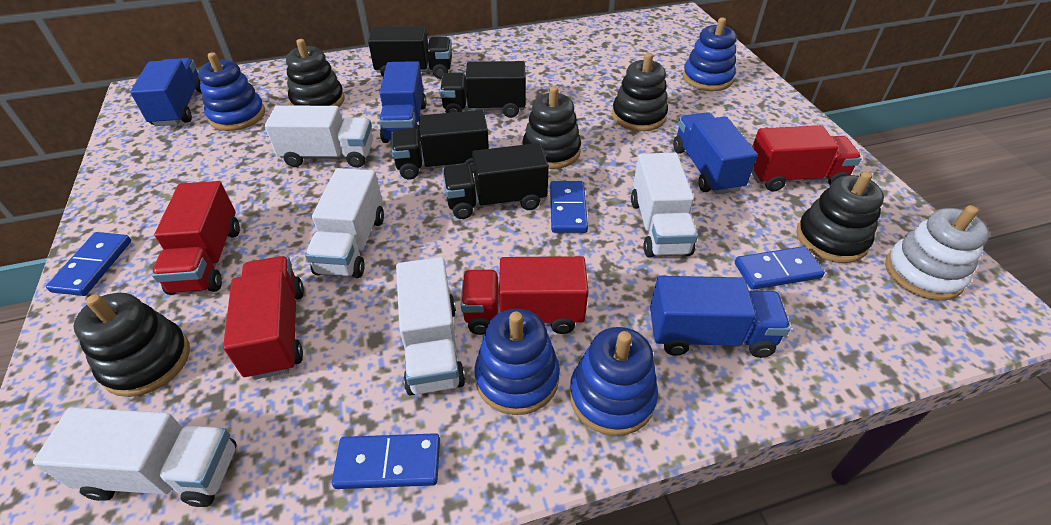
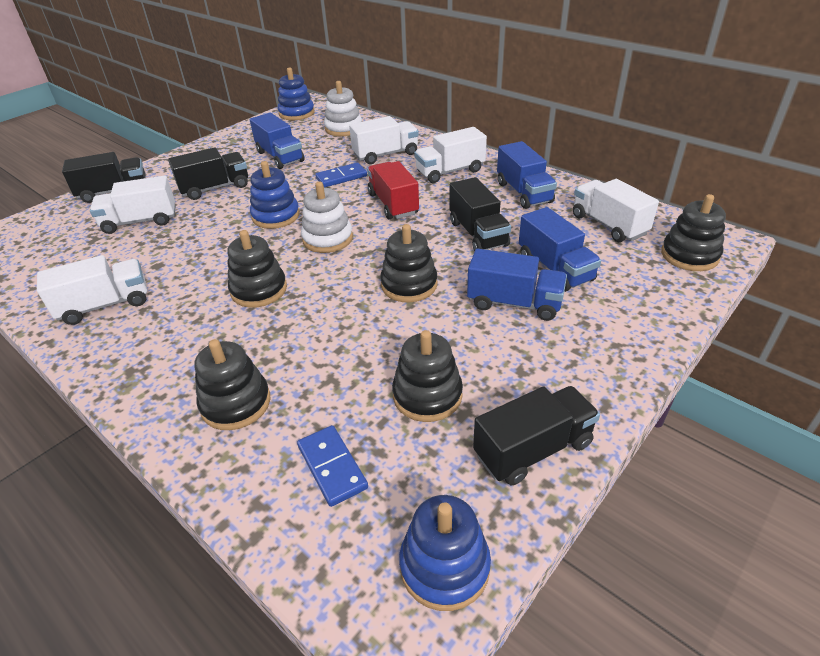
blue domino: 4 -> 2
blue stacking toy: 4 -> 3
red truck: 4 -> 1
white stacking toy: 1 -> 2

